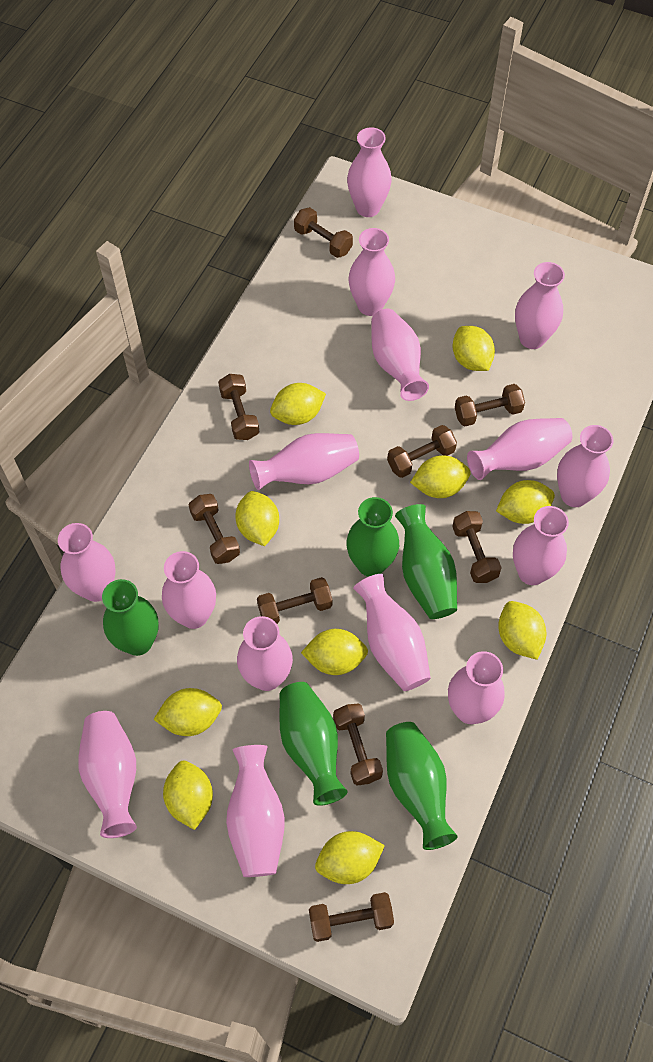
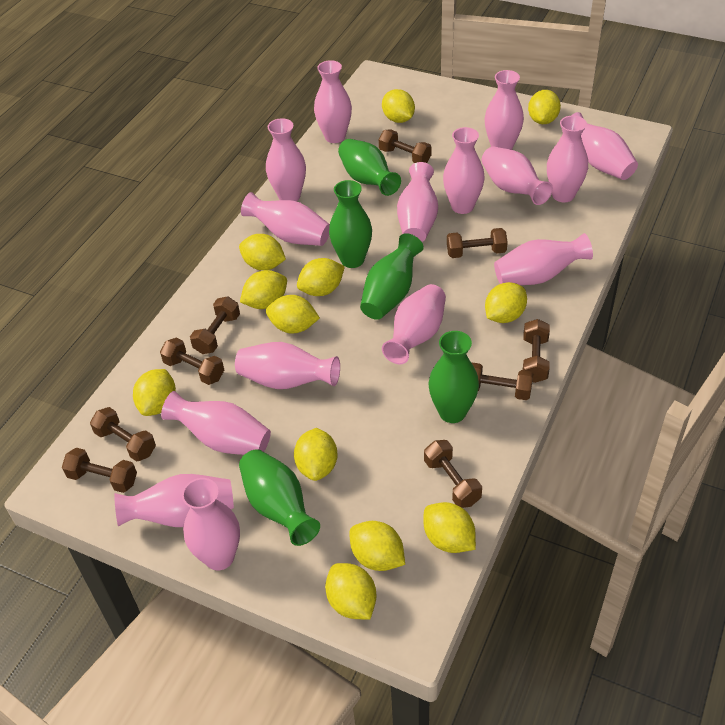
yellow lemon: 10 -> 12

